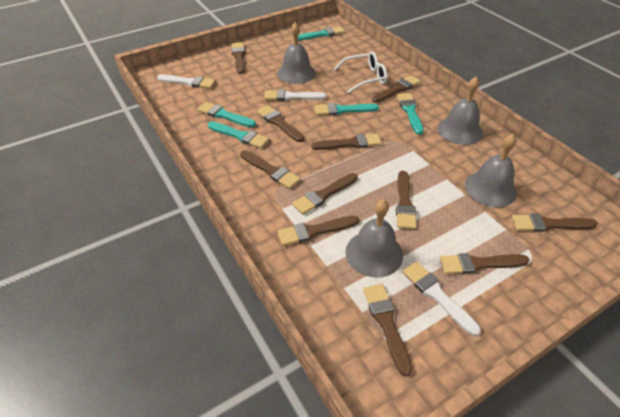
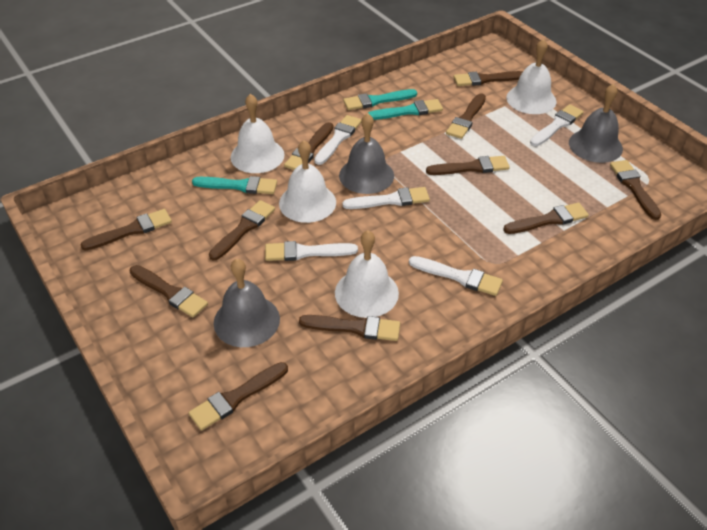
grey bell: 4 -> 3
turquoise brush: 5 -> 3
white bell: 0 -> 4
white brush: 3 -> 5
white glasses: 1 -> 0

